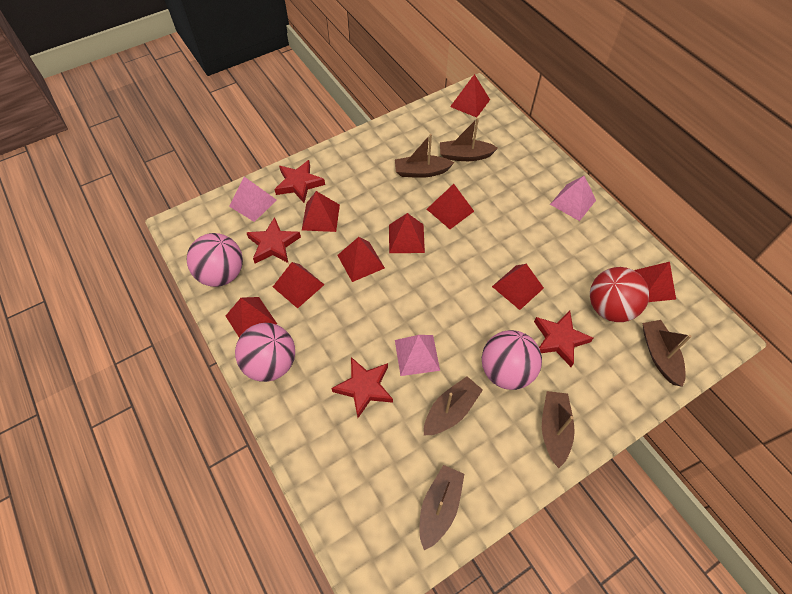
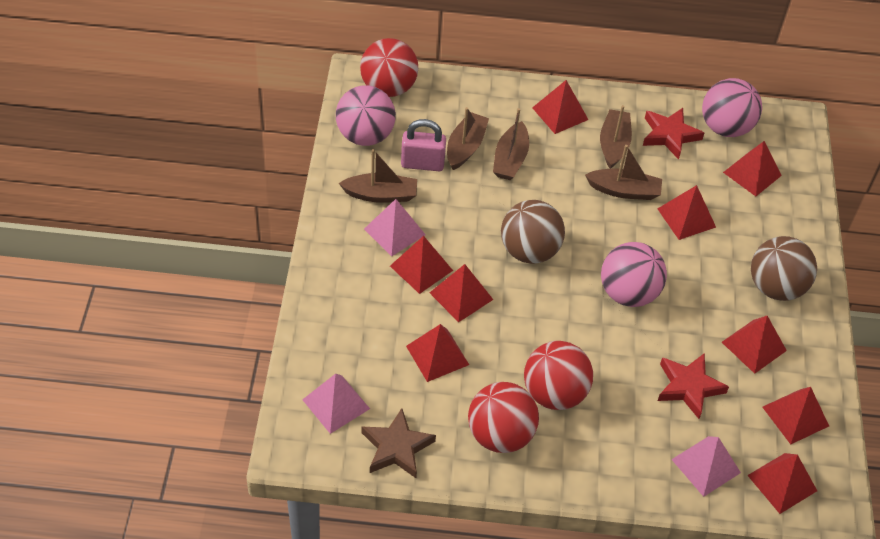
brown ball: 0 -> 2
brown boat: 6 -> 5
brown star: 0 -> 1
pink padlock: 0 -> 1
red ball: 1 -> 3
red star: 4 -> 2

